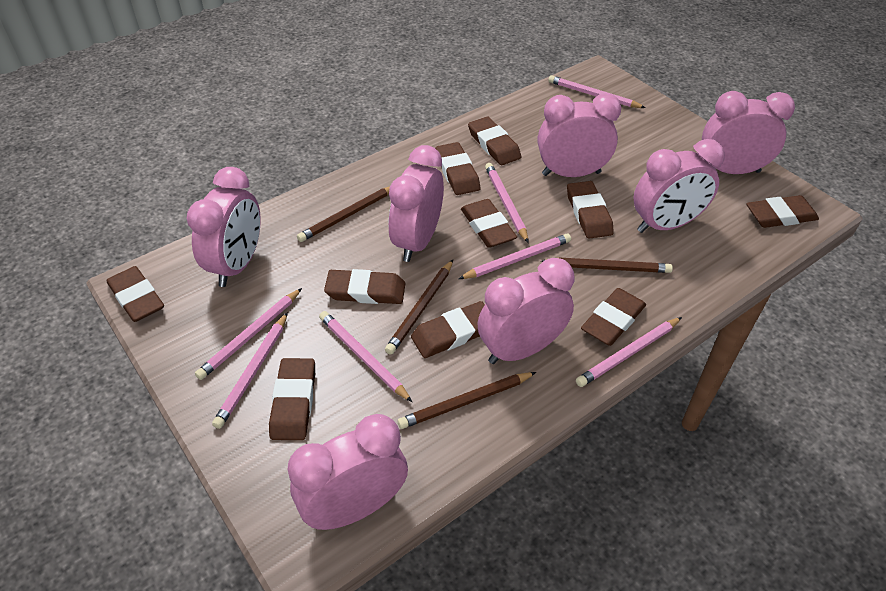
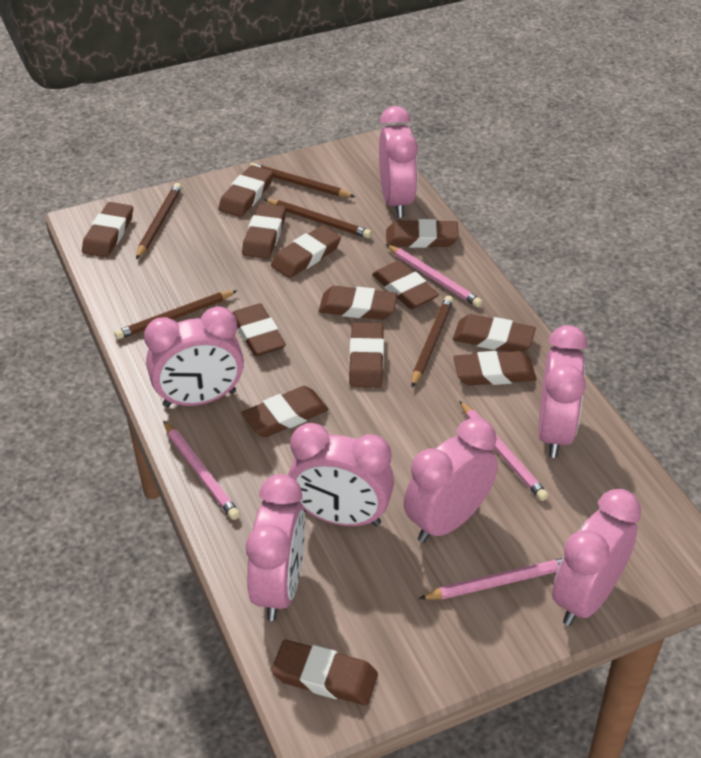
brown eraser: 10 -> 13
brown pencil: 4 -> 5
pink pencil: 7 -> 4

